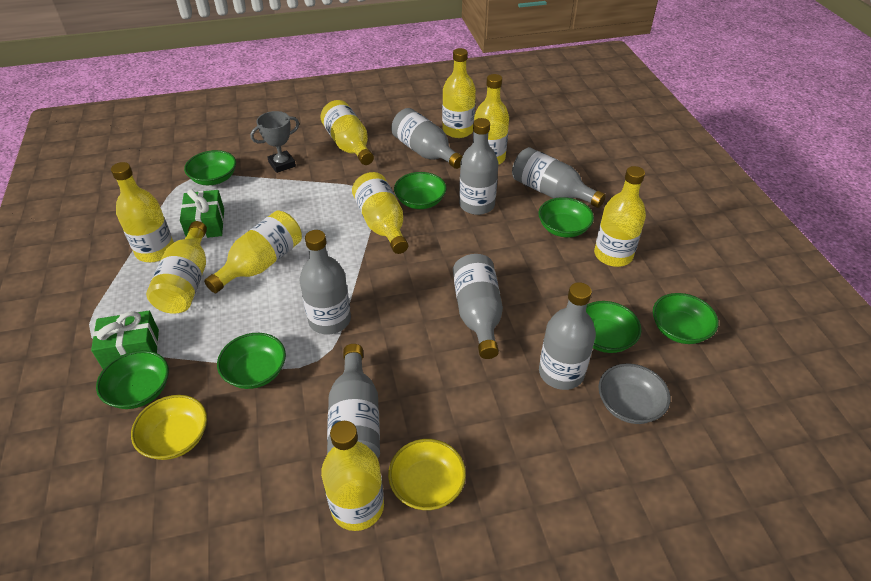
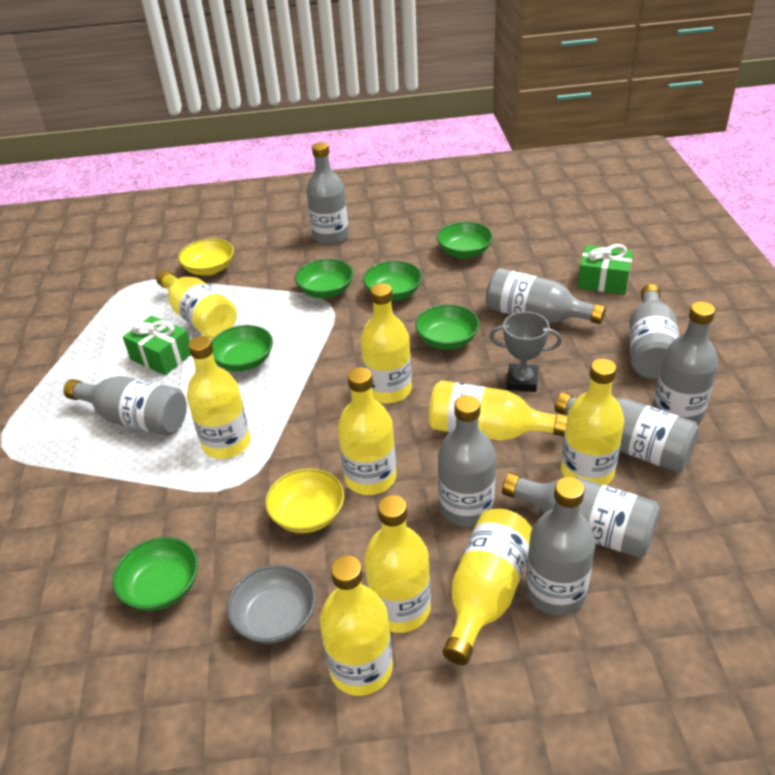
green bowl: 7 -> 6
grey bottle: 7 -> 9

